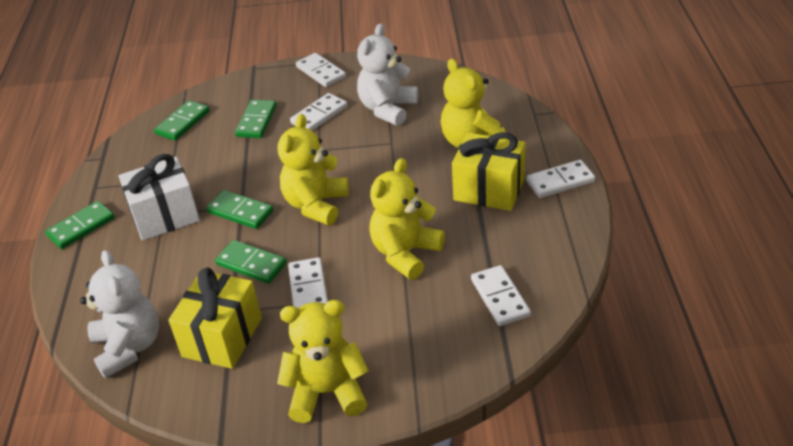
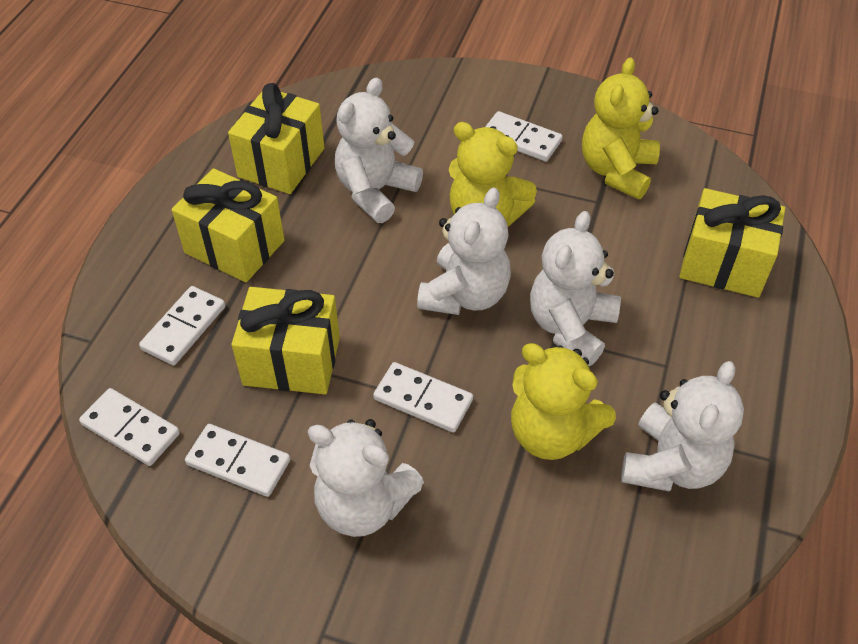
green domino: 5 -> 0
white gift: 1 -> 0
white teddy bear: 2 -> 5
yellow gift: 2 -> 4
yellow teddy bear: 4 -> 3

